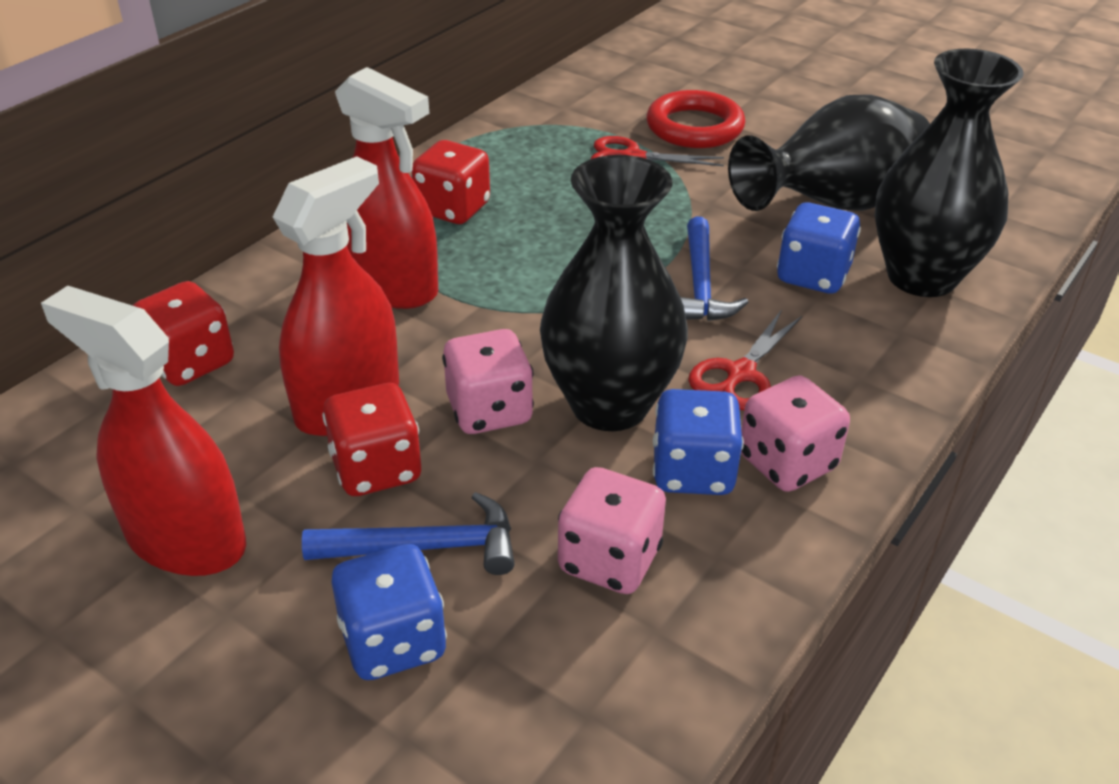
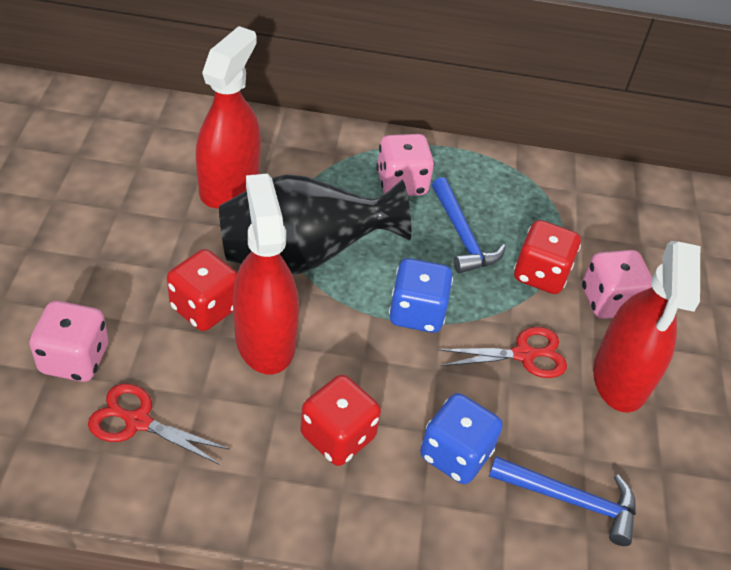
black vase: 3 -> 1
blue dice: 3 -> 2
red ring: 1 -> 0

